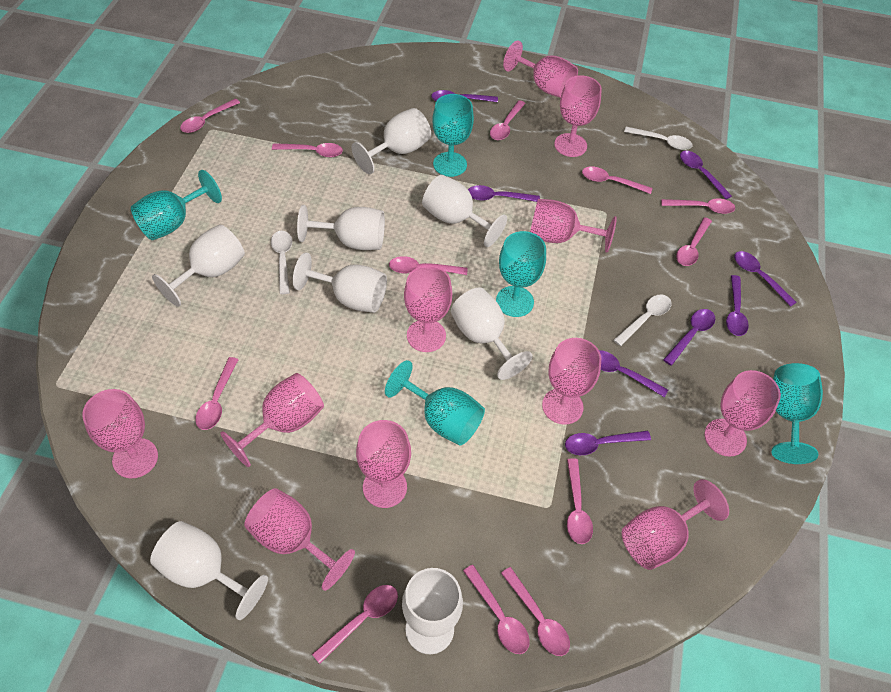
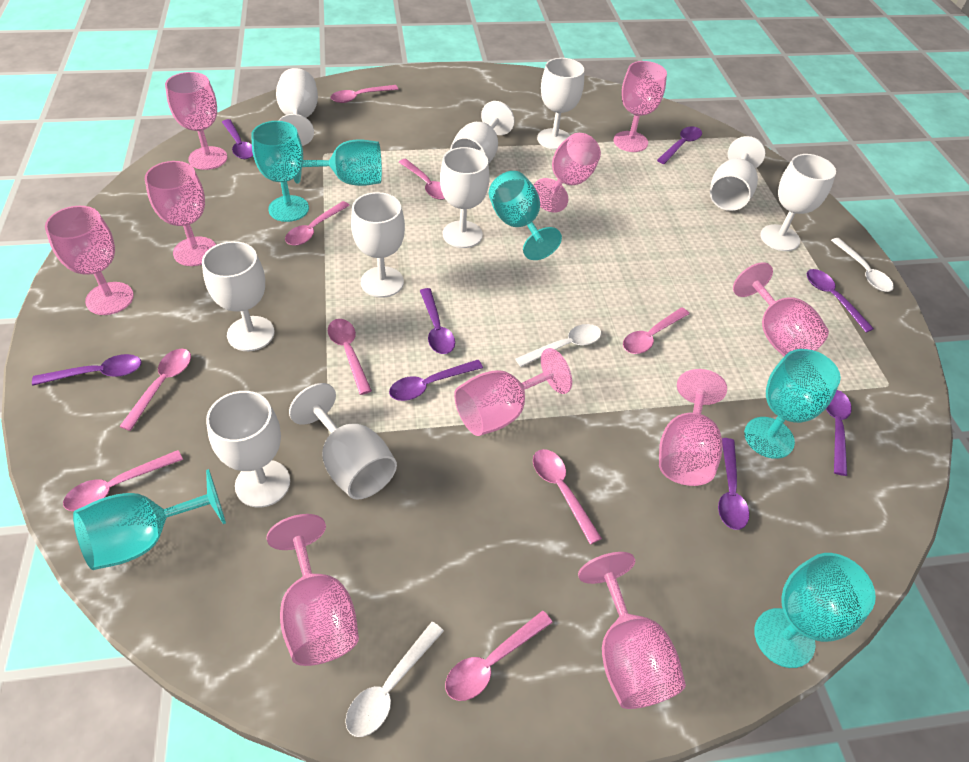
pink goblet: 11 -> 10
pink spoon: 12 -> 9
turquoise goblet: 5 -> 6
white goblet: 8 -> 10

